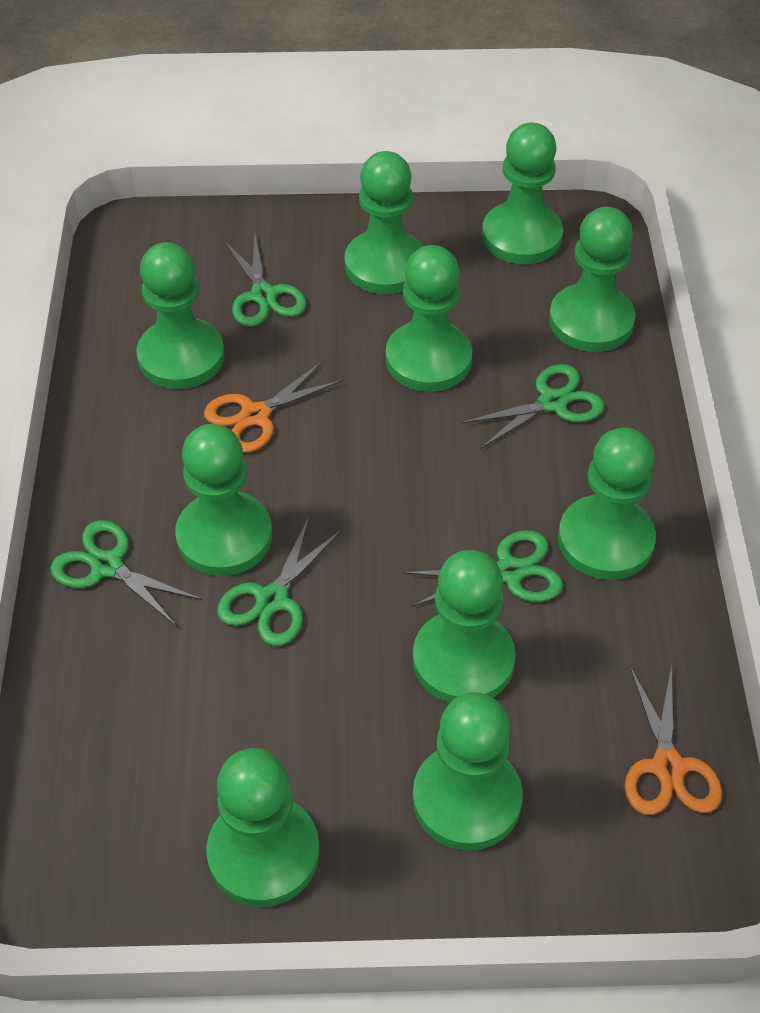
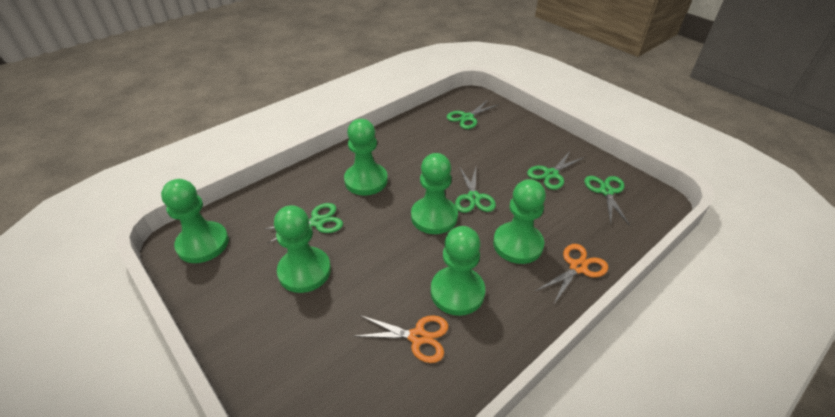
green pawn: 10 -> 6

